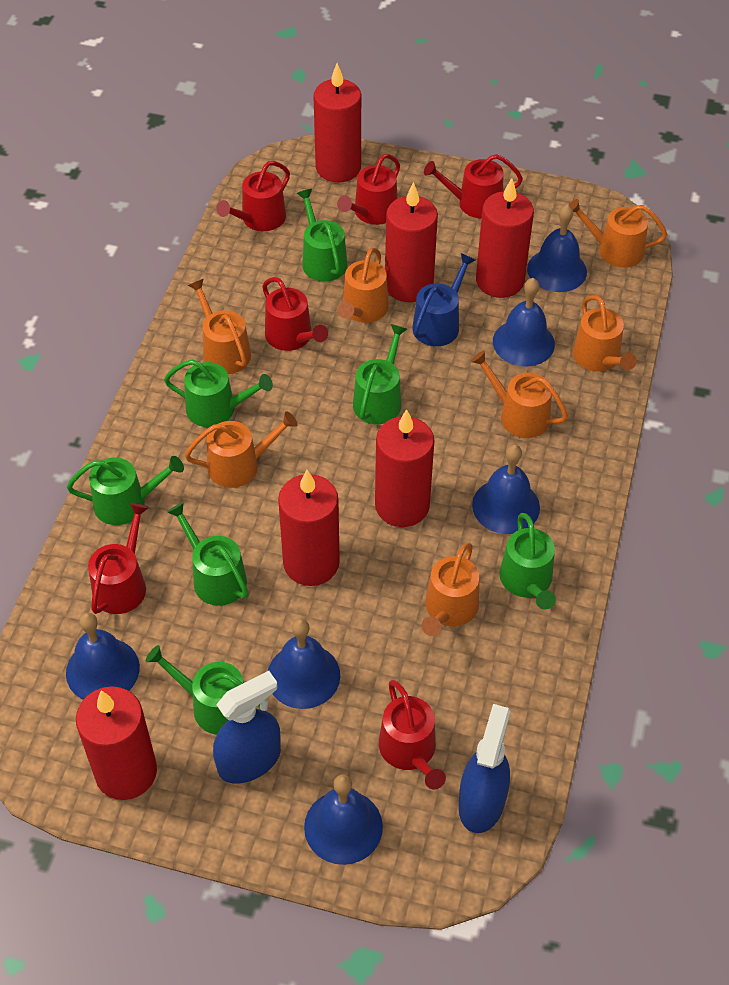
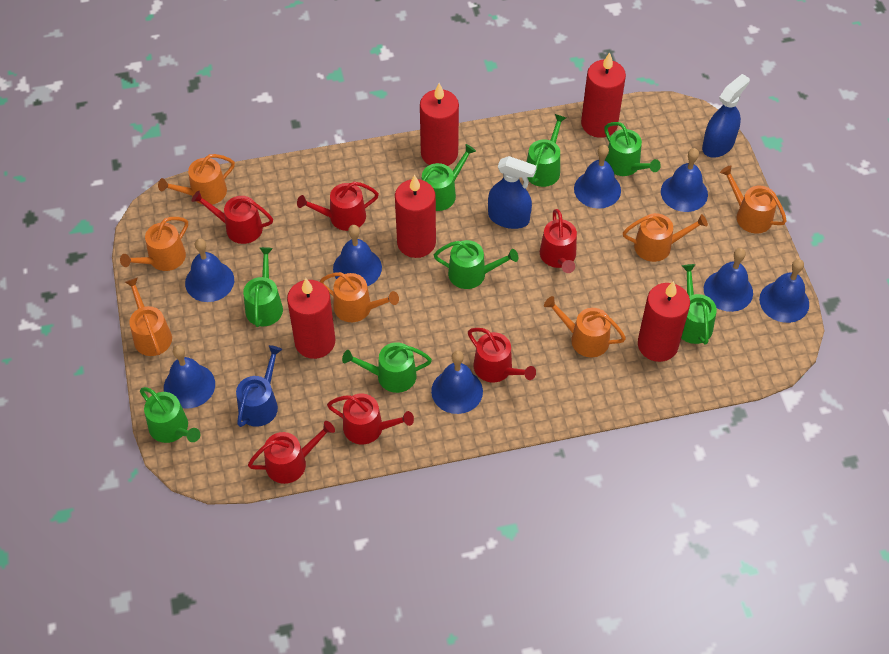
blue bell: 6 -> 8
green watering can: 7 -> 8
red candle: 6 -> 5

